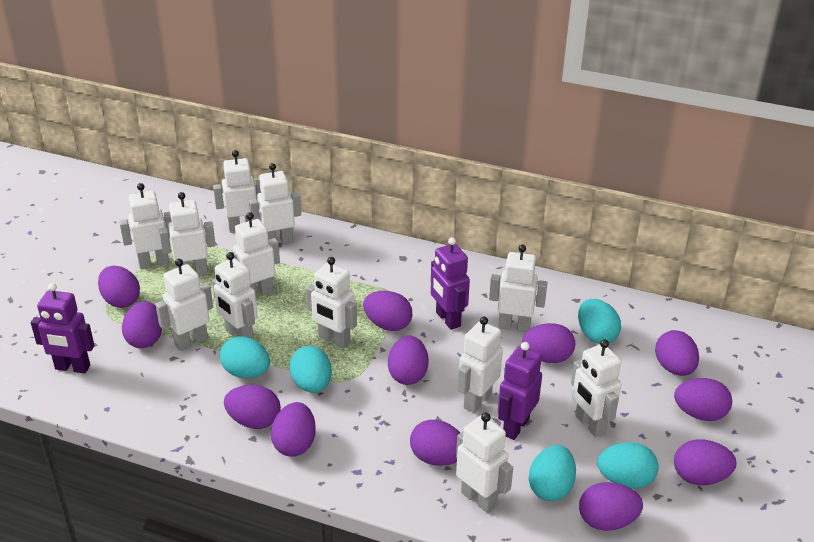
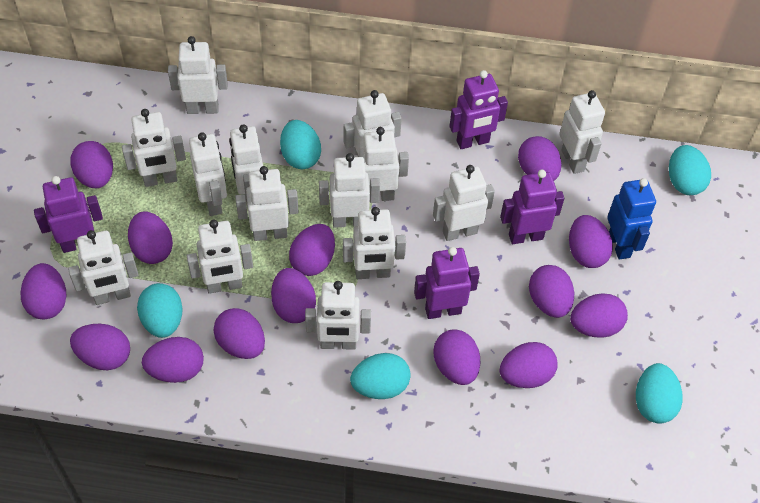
blue robot: 0 -> 1
purple egg: 12 -> 14
purple robot: 3 -> 4
white robot: 12 -> 14

